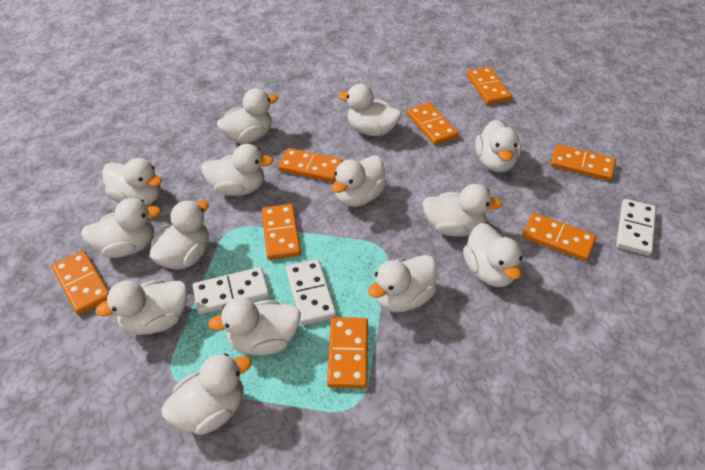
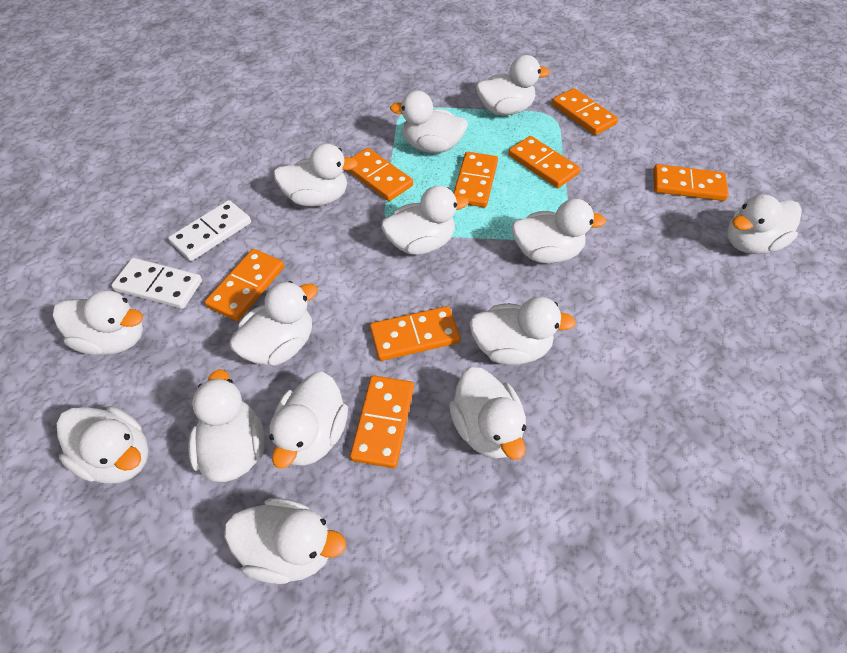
white domino: 3 -> 2

